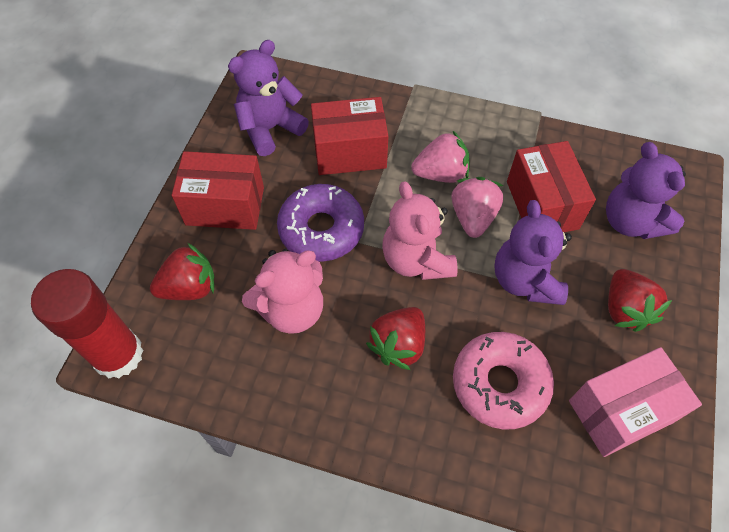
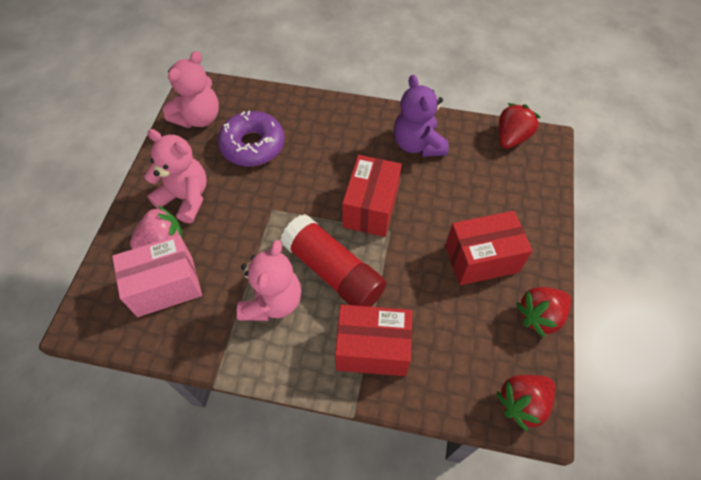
pink donut: 1 -> 0
pink strawberry: 2 -> 1
pink teddy bear: 2 -> 3
purple teddy bear: 3 -> 1

